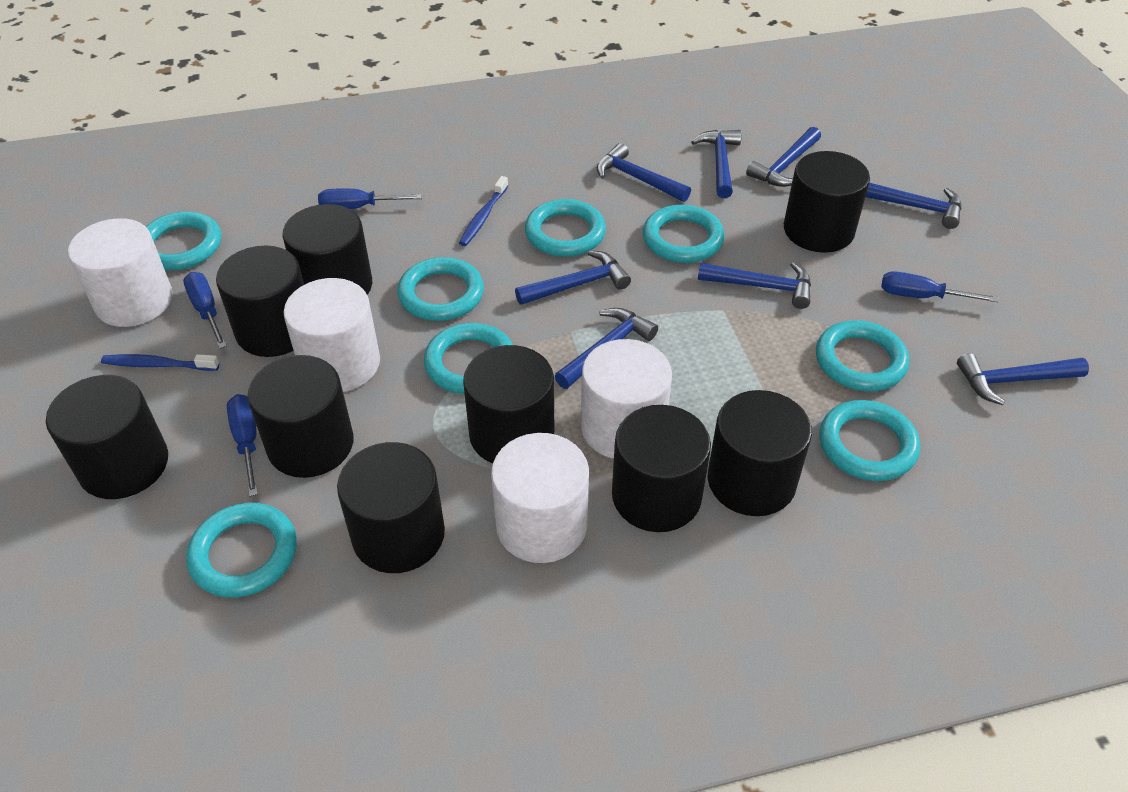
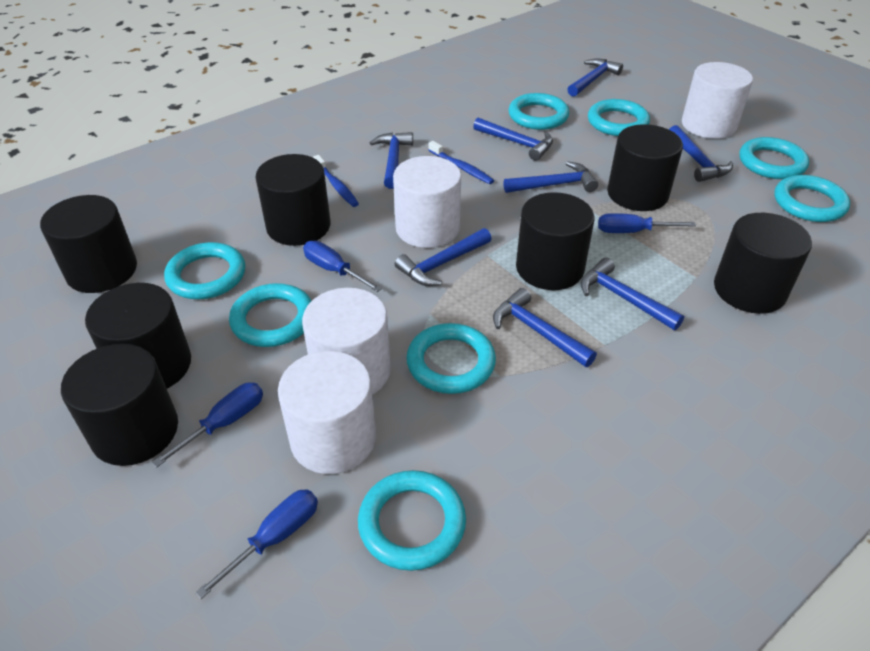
black cylinder: 9 -> 7

